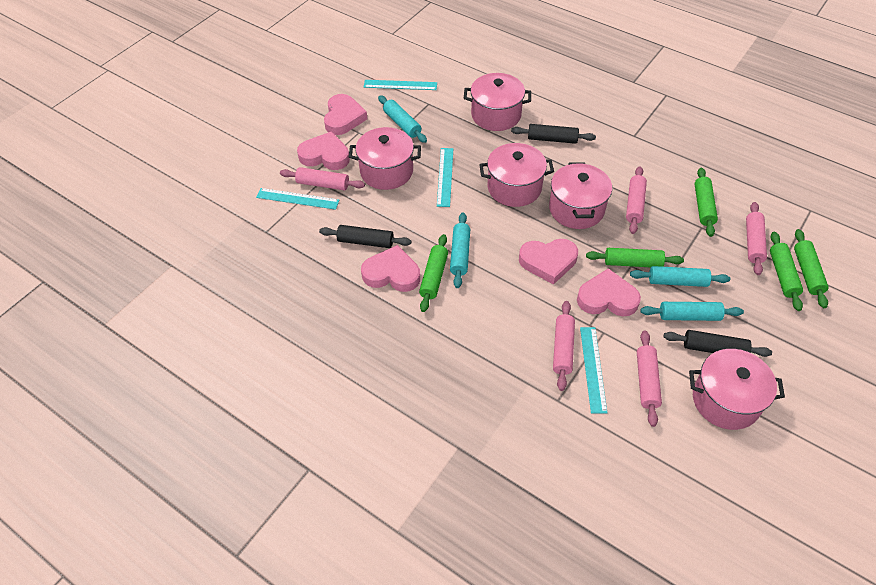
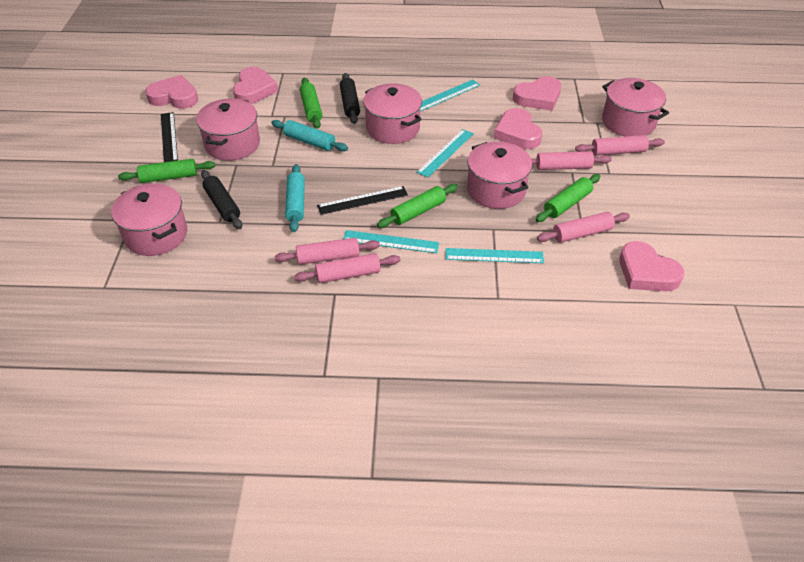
black rolling pin: 3 -> 2
black ruler: 0 -> 2
green rolling pin: 5 -> 4
turquoise rolling pin: 4 -> 2

